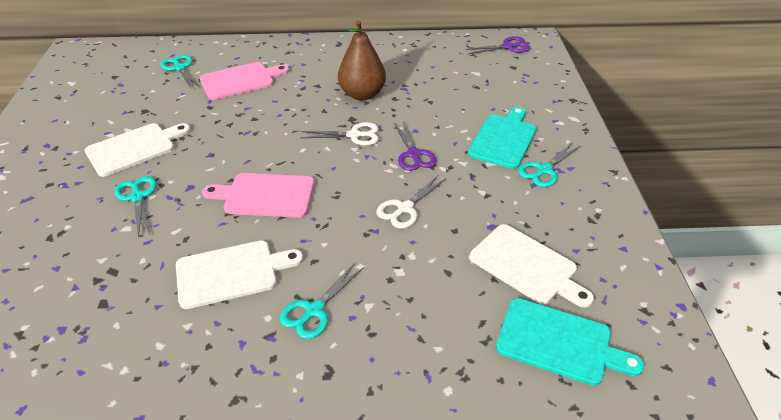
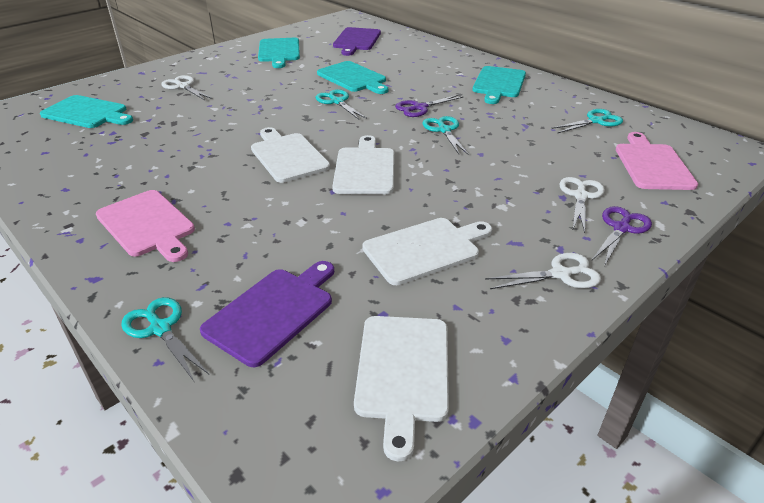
brown pear: 1 -> 0
purple cutting board: 0 -> 2
turquoise cutting board: 2 -> 4
white cutting board: 3 -> 4
white scissors: 2 -> 3

